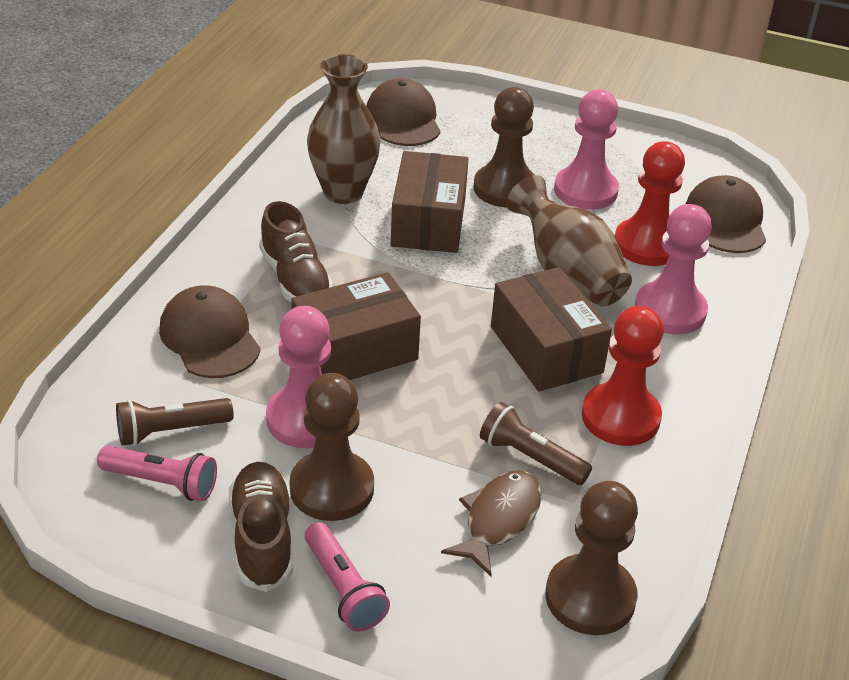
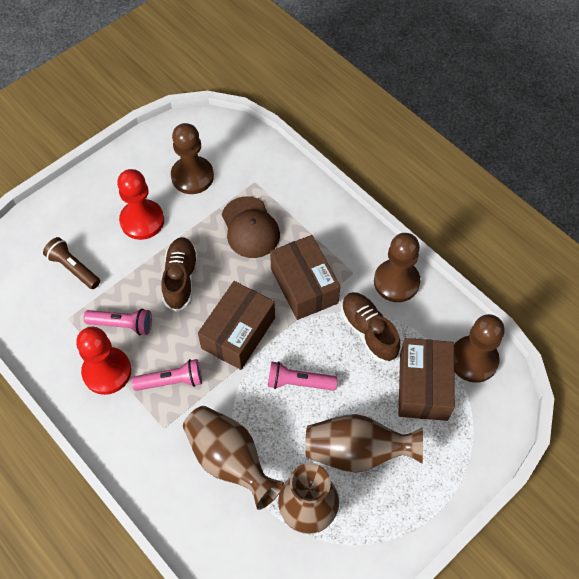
brown cap: 3 -> 1
brown fish: 1 -> 0
brown flashlight: 2 -> 1
brown vase: 2 -> 3
pink flashlight: 2 -> 3
pink pawn: 3 -> 0

